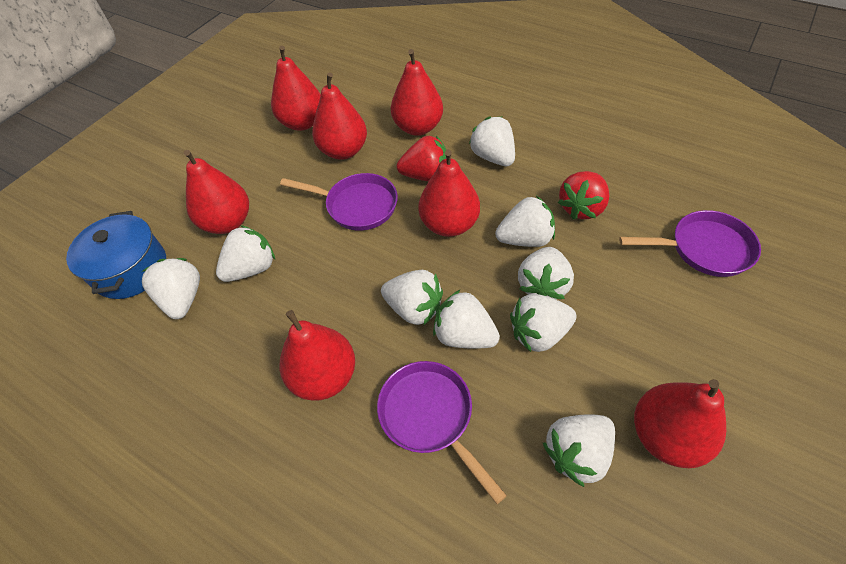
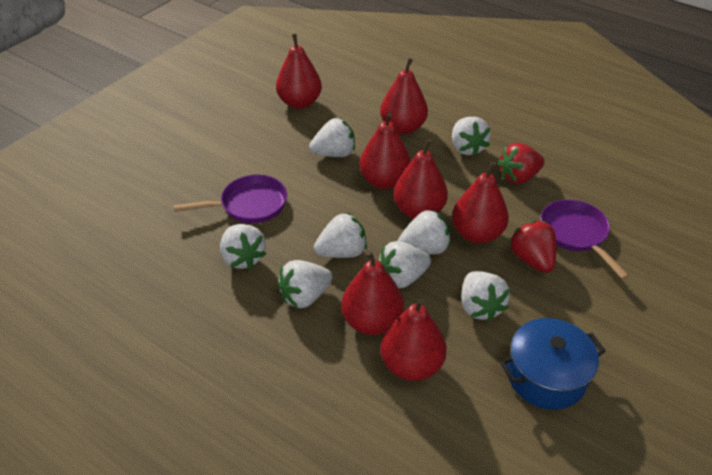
purple pan: 3 -> 2
white strawberry: 9 -> 8

